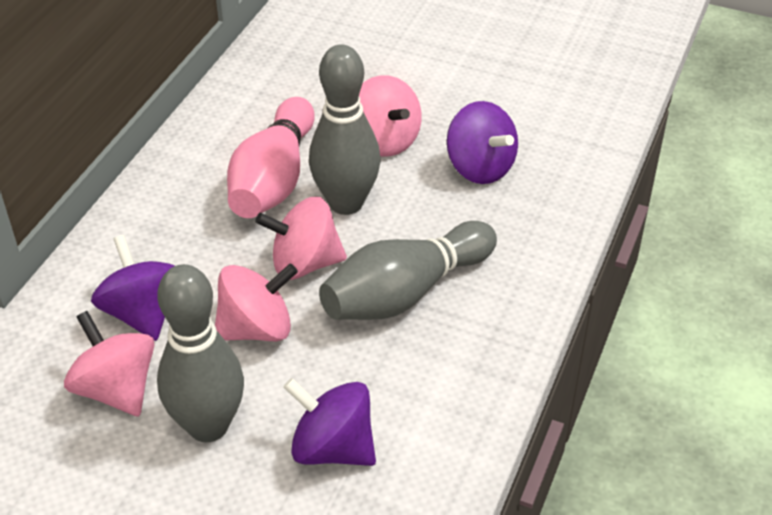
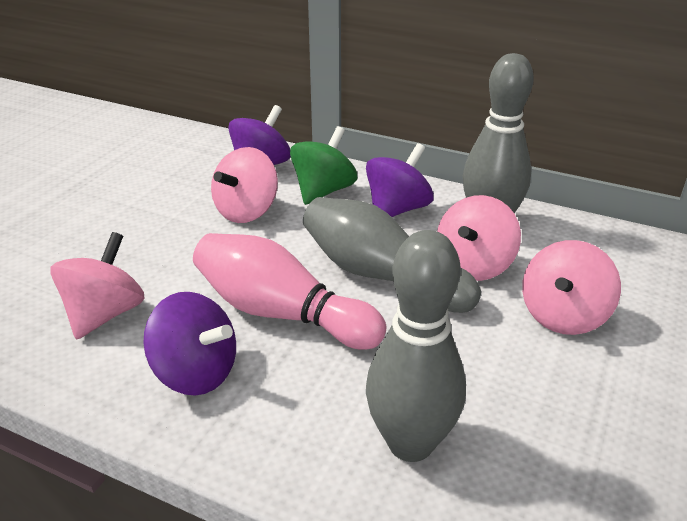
green spinning top: 0 -> 1

